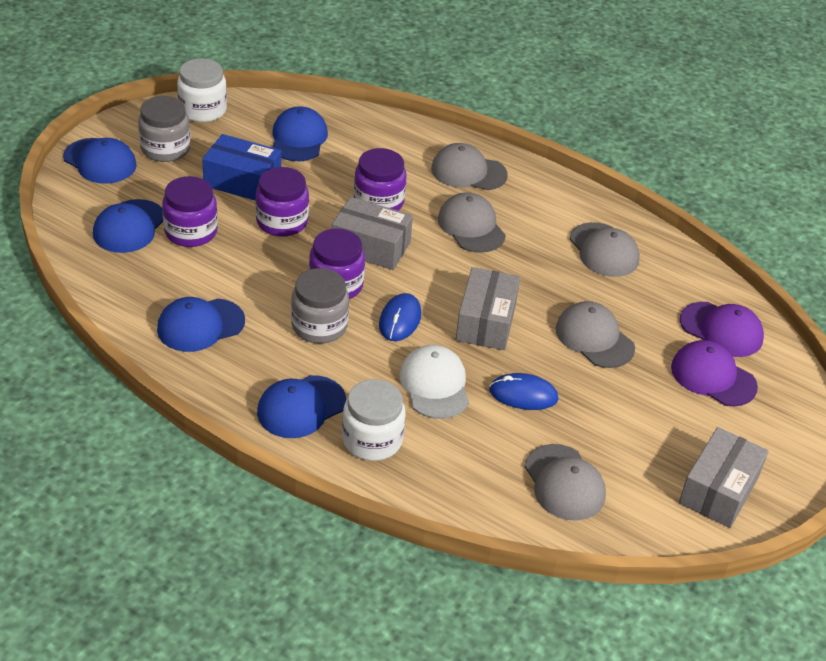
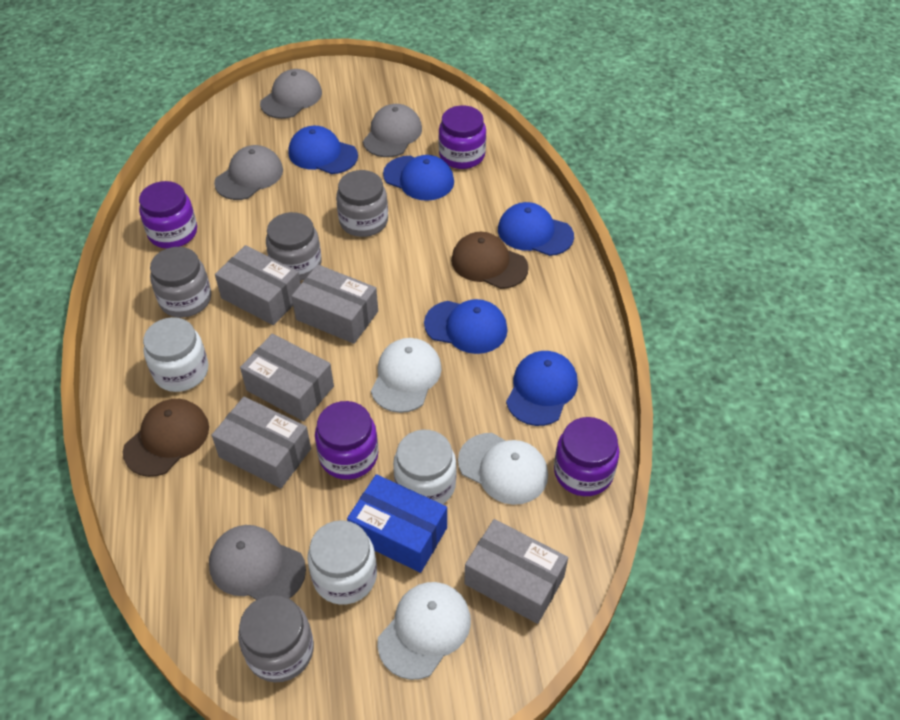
blue mouse: 2 -> 0
brown cap: 0 -> 2
grey box: 3 -> 5
grey cap: 5 -> 4
grey jar: 2 -> 4
purple cap: 2 -> 0
white cap: 1 -> 3
white jar: 2 -> 3

